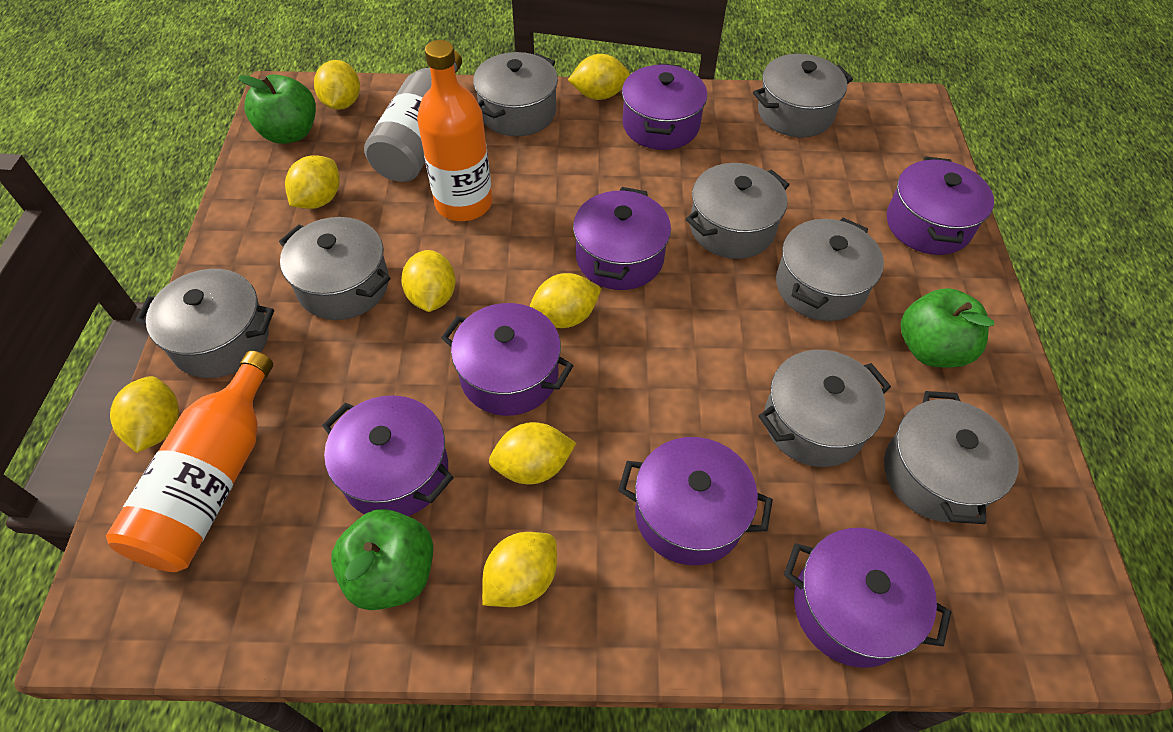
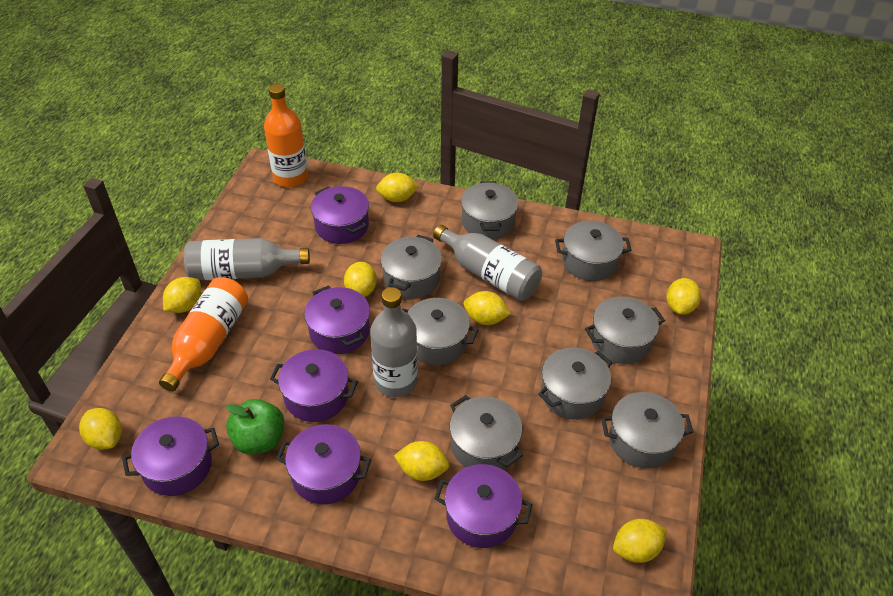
green apple: 3 -> 1
grey bottle: 1 -> 3
purple pot: 7 -> 6

